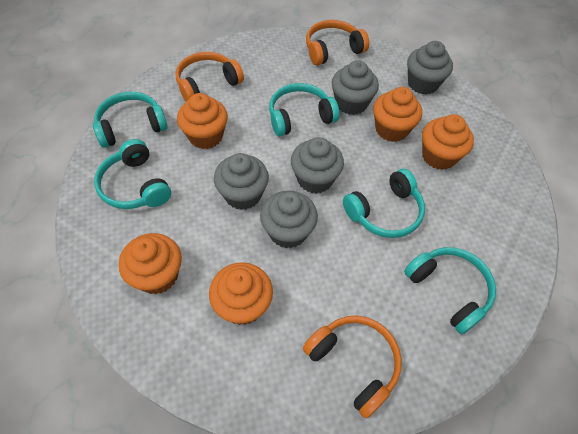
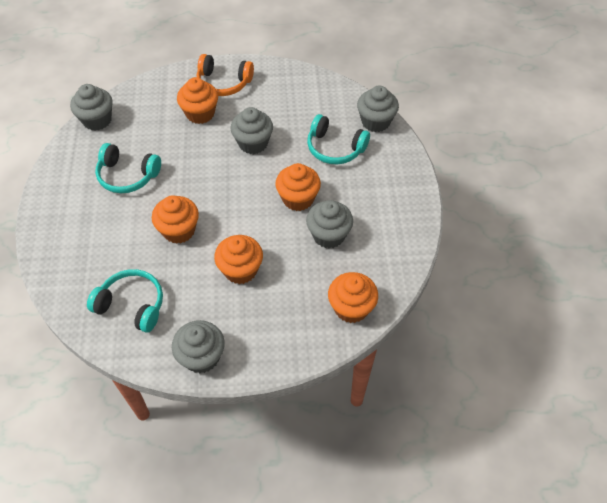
orange headphones: 3 -> 1
turquoise headphones: 5 -> 3

